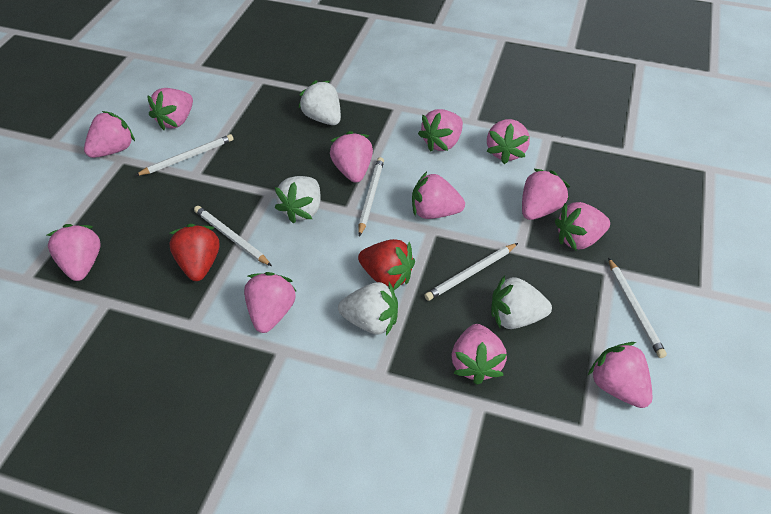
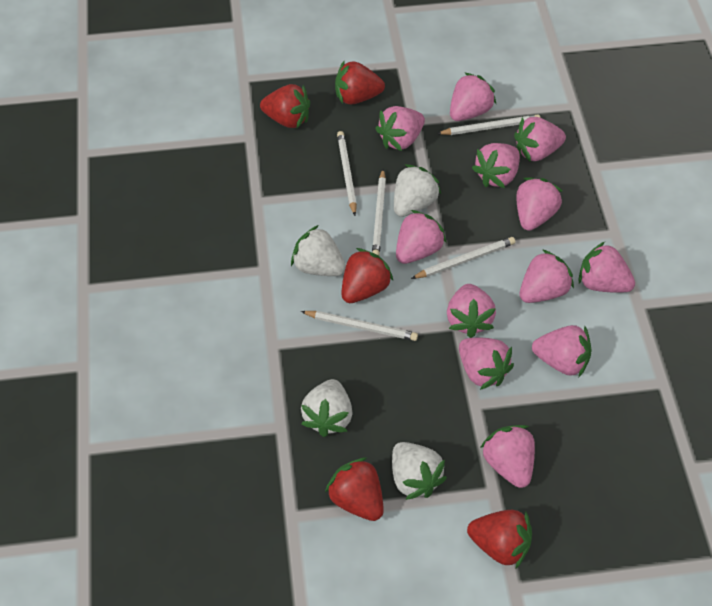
red strawberry: 2 -> 5

